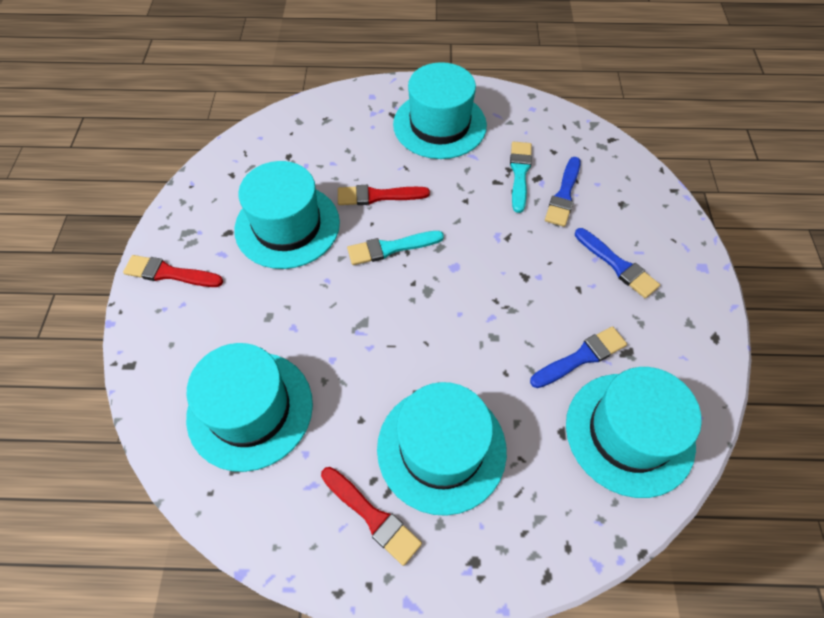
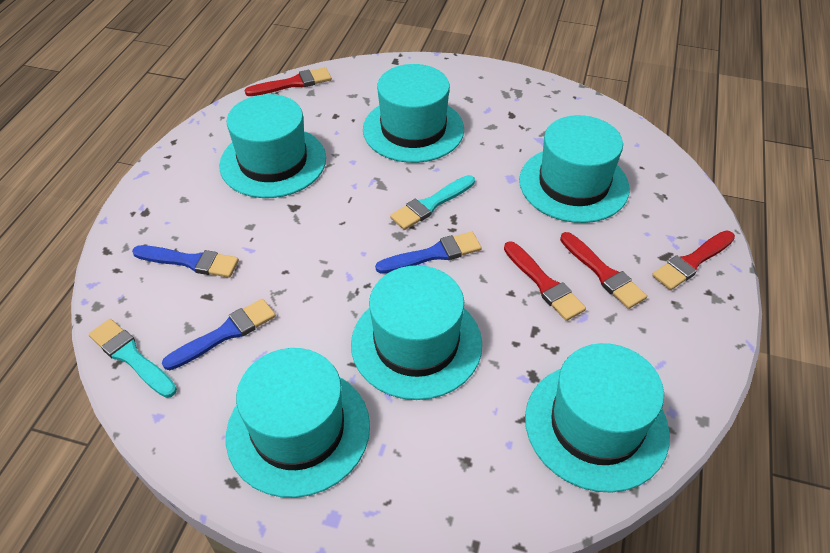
red brush: 3 -> 4
turquoise hat: 5 -> 6

